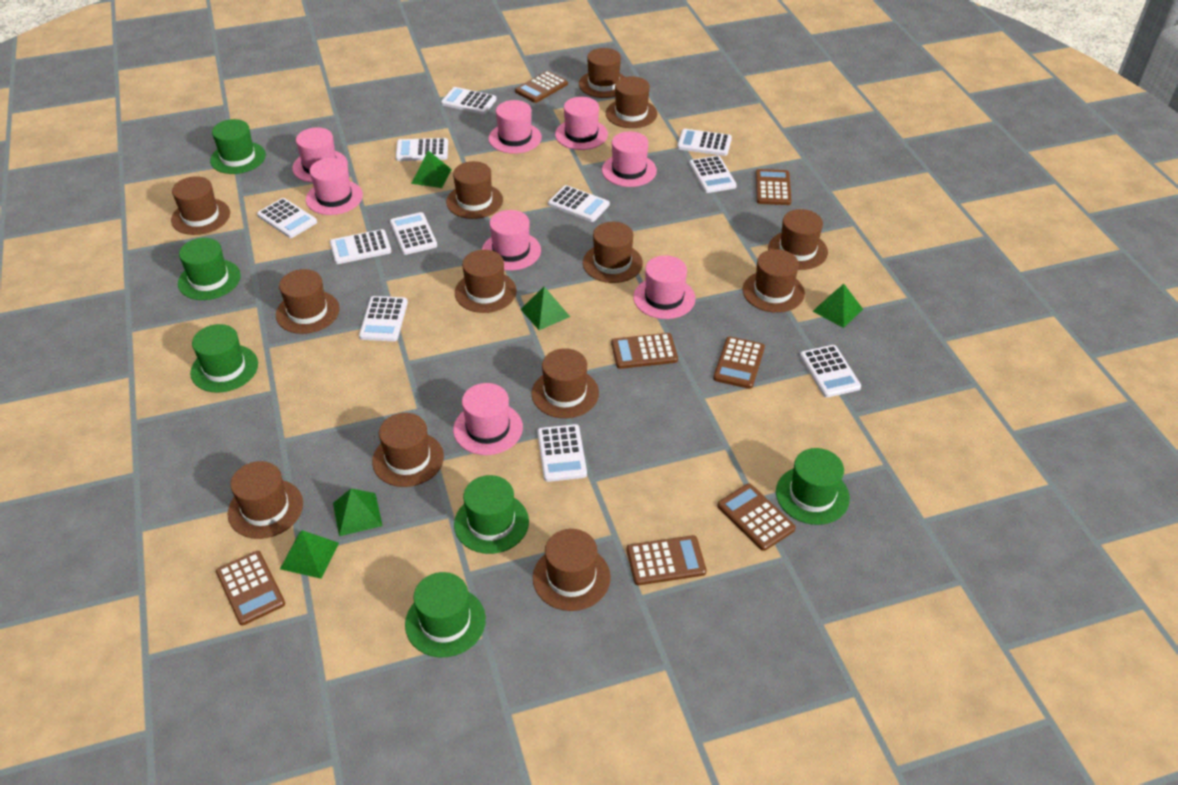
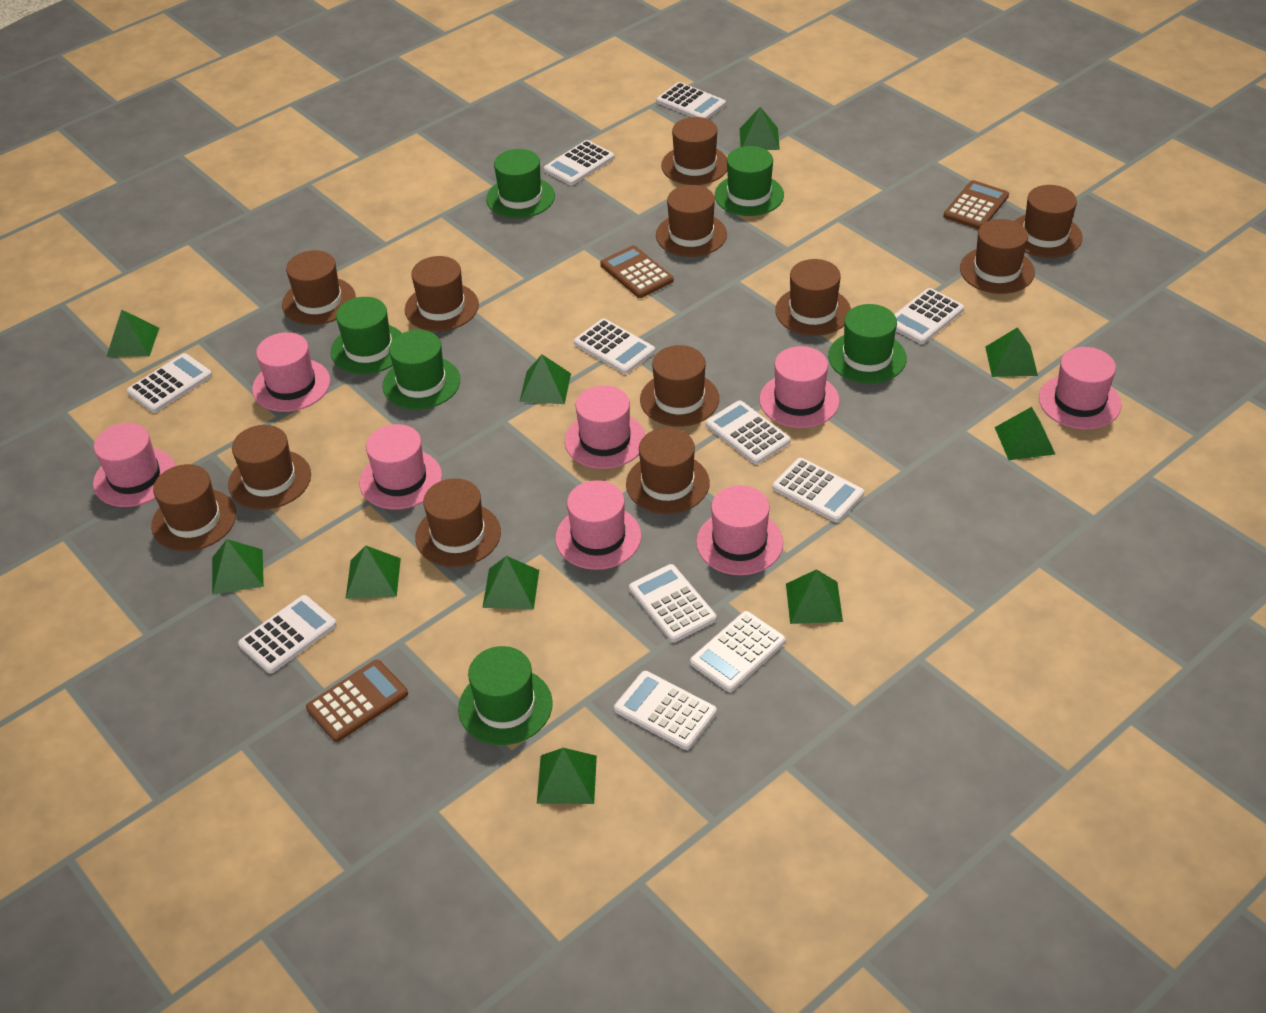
brown calculator: 7 -> 3
brown hat: 13 -> 12
green pyramid: 5 -> 10

